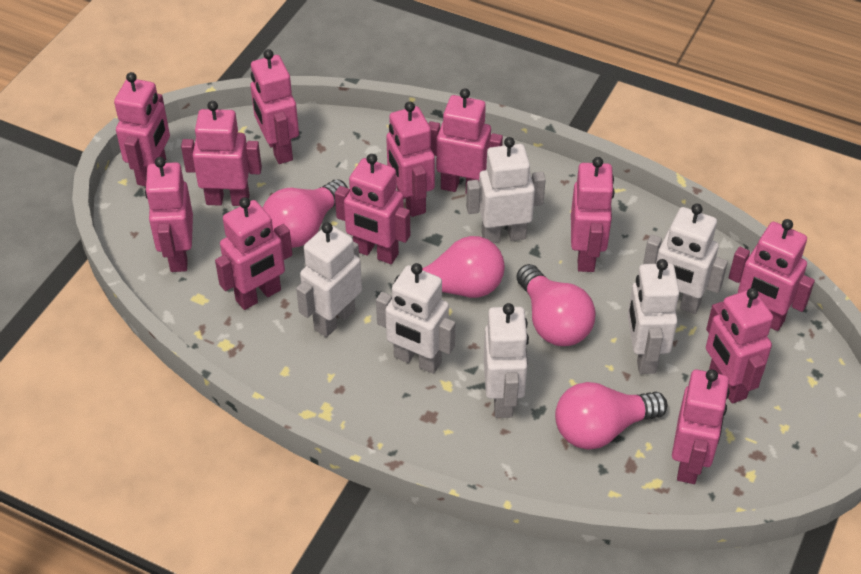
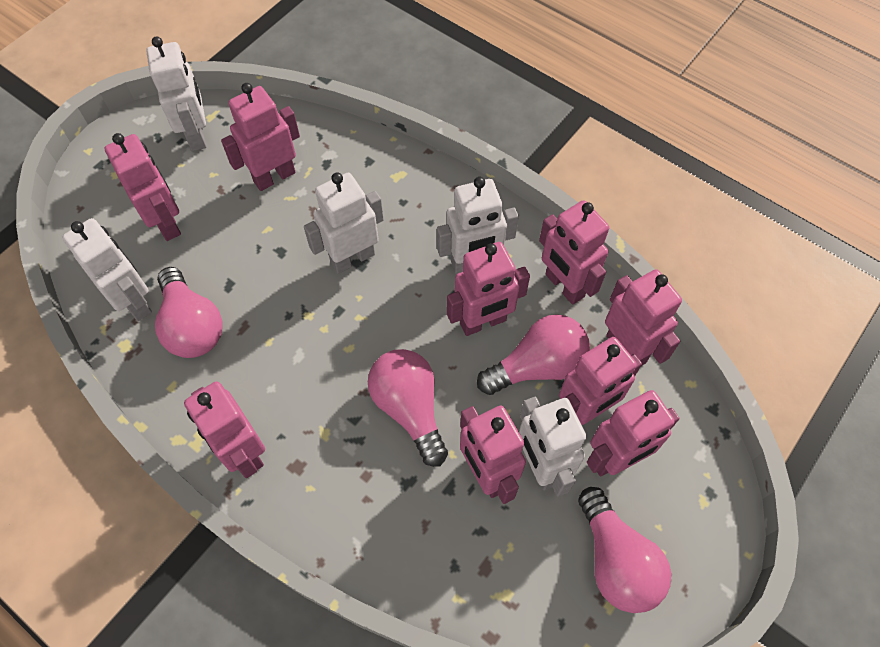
pink robot: 12 -> 9
white robot: 6 -> 5

